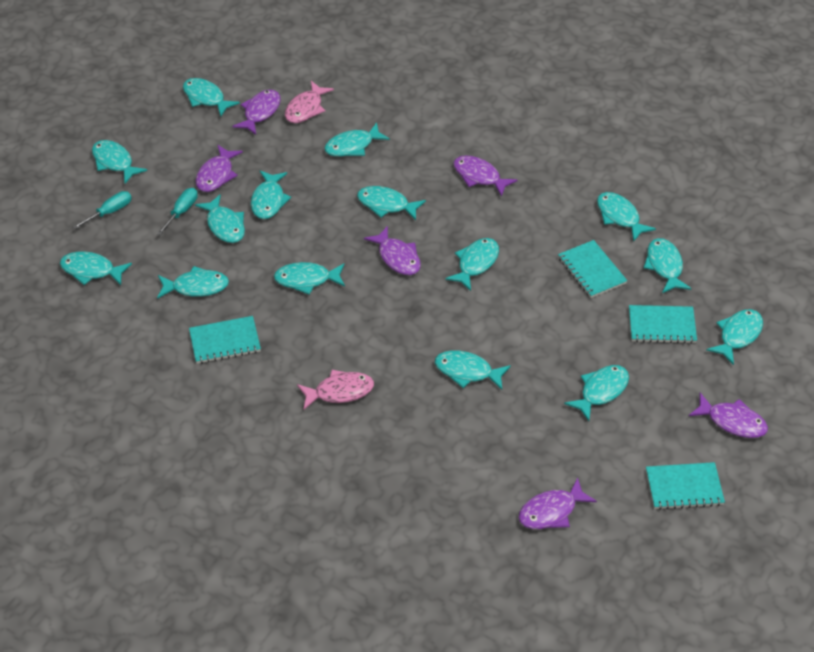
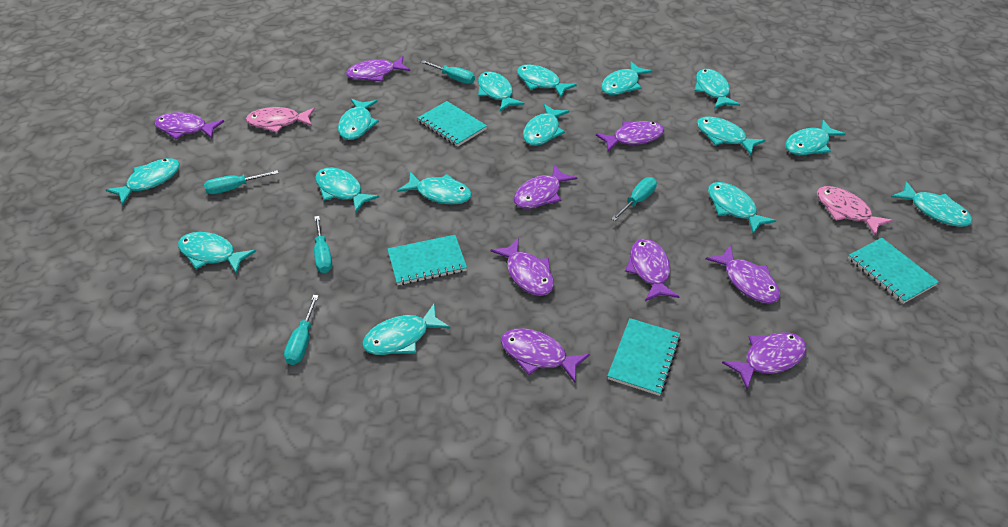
purple fish: 6 -> 9
turquoise screwdriver: 2 -> 5

